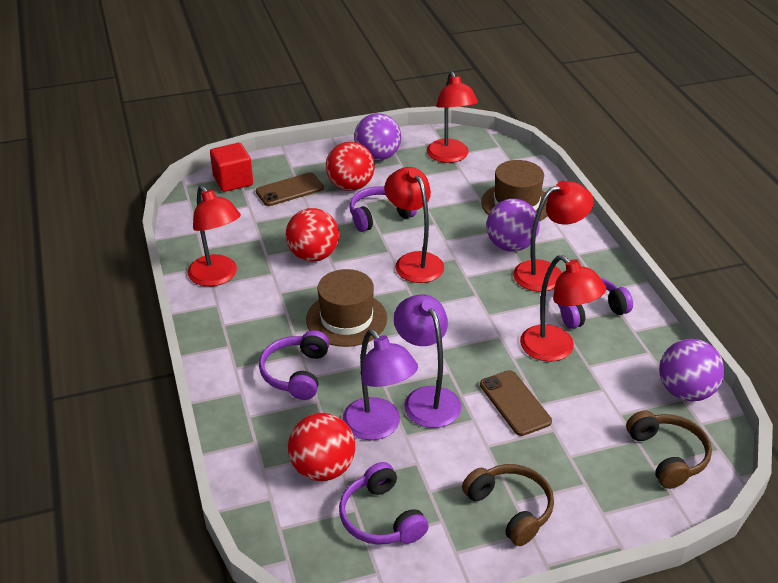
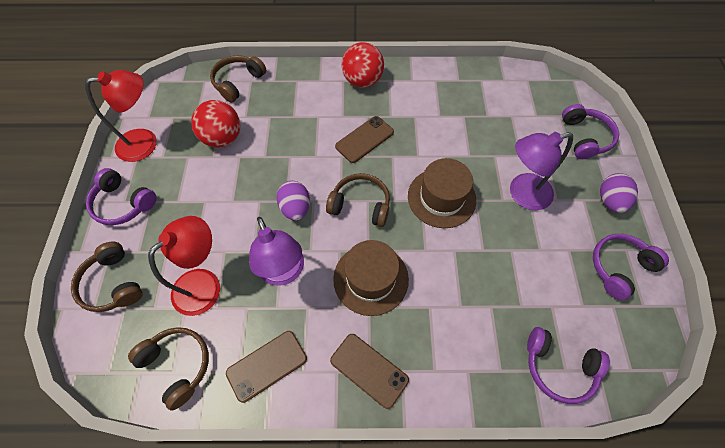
brown headphones: 2 -> 4
brown phone: 2 -> 3
purple ball: 3 -> 0
purple egg: 0 -> 2
red ball: 3 -> 2
red cube: 1 -> 0
red lamp: 5 -> 2

